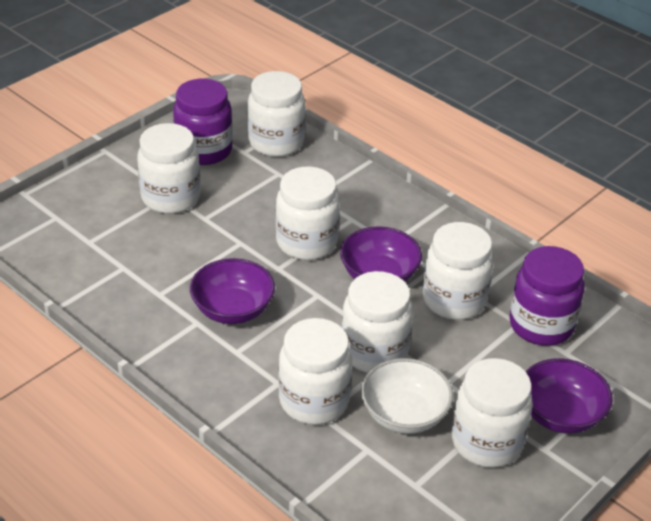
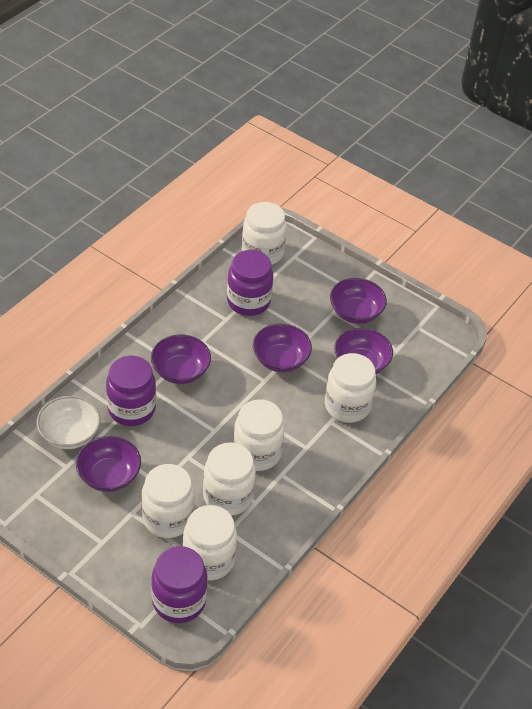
purple bowl: 3 -> 5
purple jar: 2 -> 3
white jar: 7 -> 6

